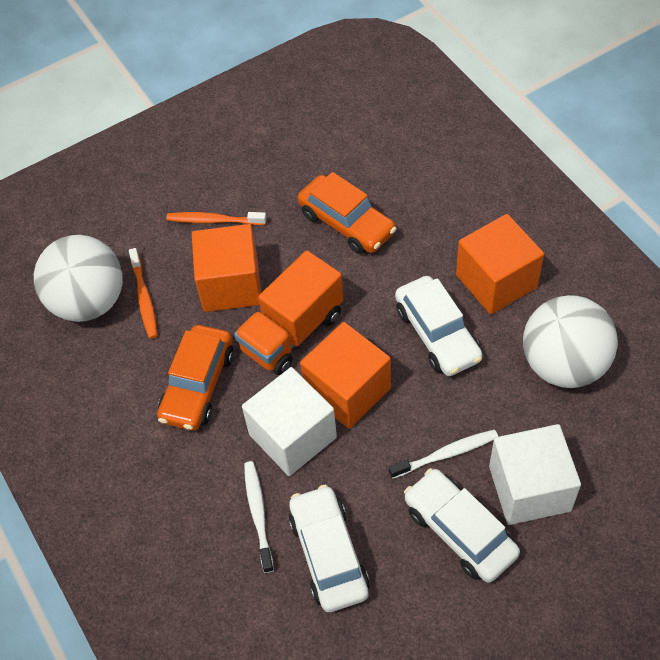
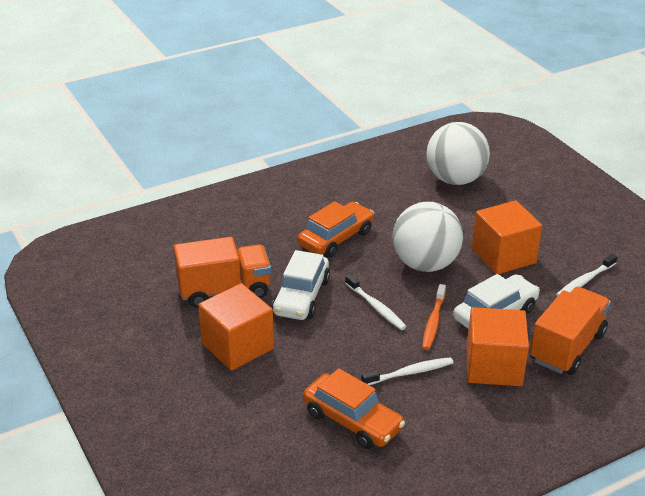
orange toothbrush: 2 -> 1
orange truck: 1 -> 2
white car: 3 -> 2
white cube: 2 -> 0
white toothbrush: 2 -> 3

